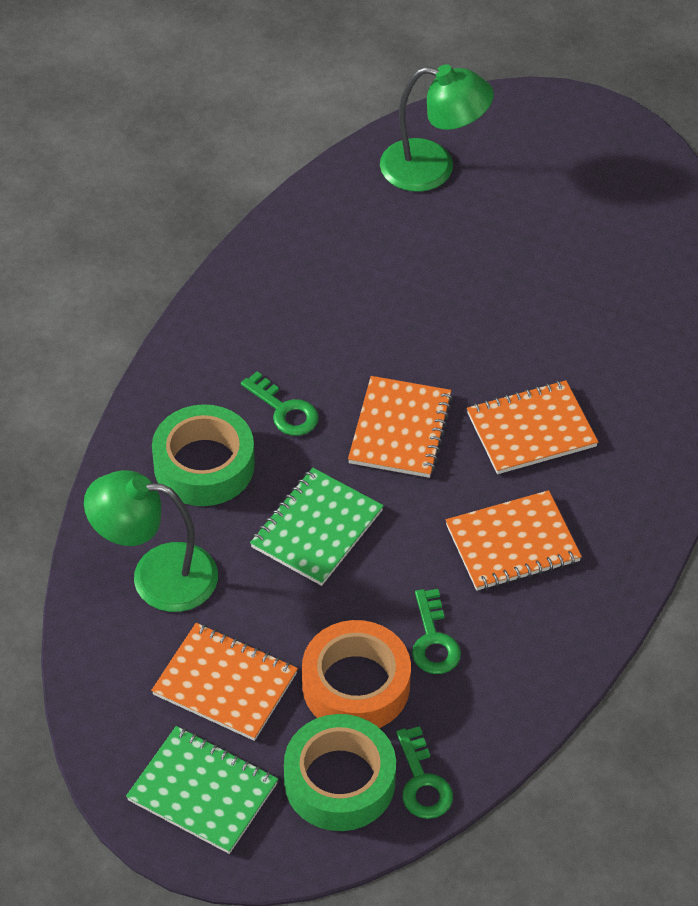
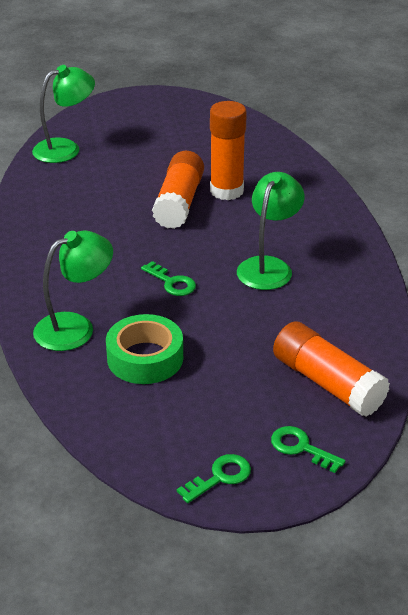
green lamp: 2 -> 3
green notebook: 2 -> 0
green tape: 2 -> 1
orange glue stick: 0 -> 3
orange notebook: 4 -> 0
orange tape: 1 -> 0

